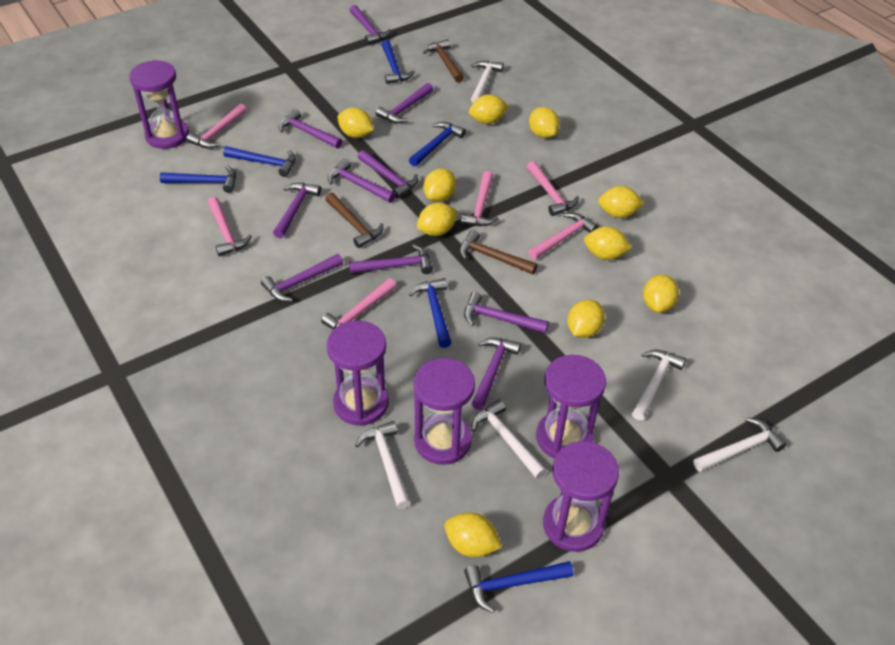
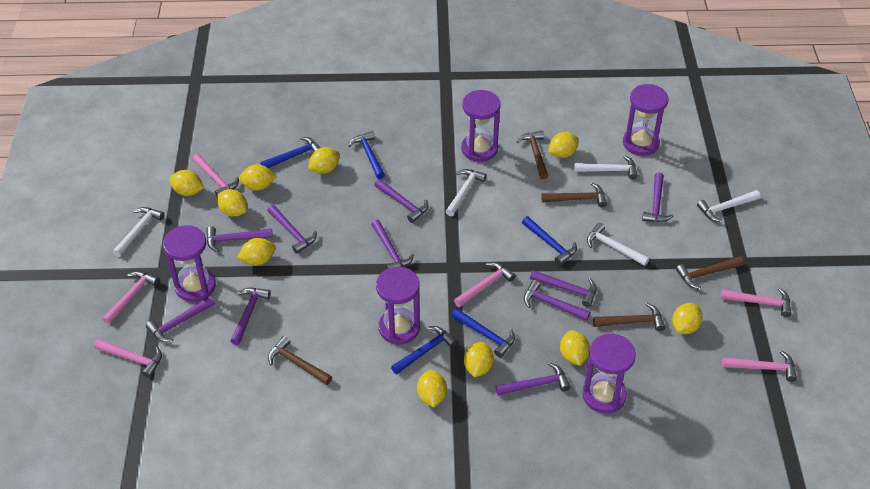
blue hammer: 6 -> 5
brown hammer: 3 -> 5

